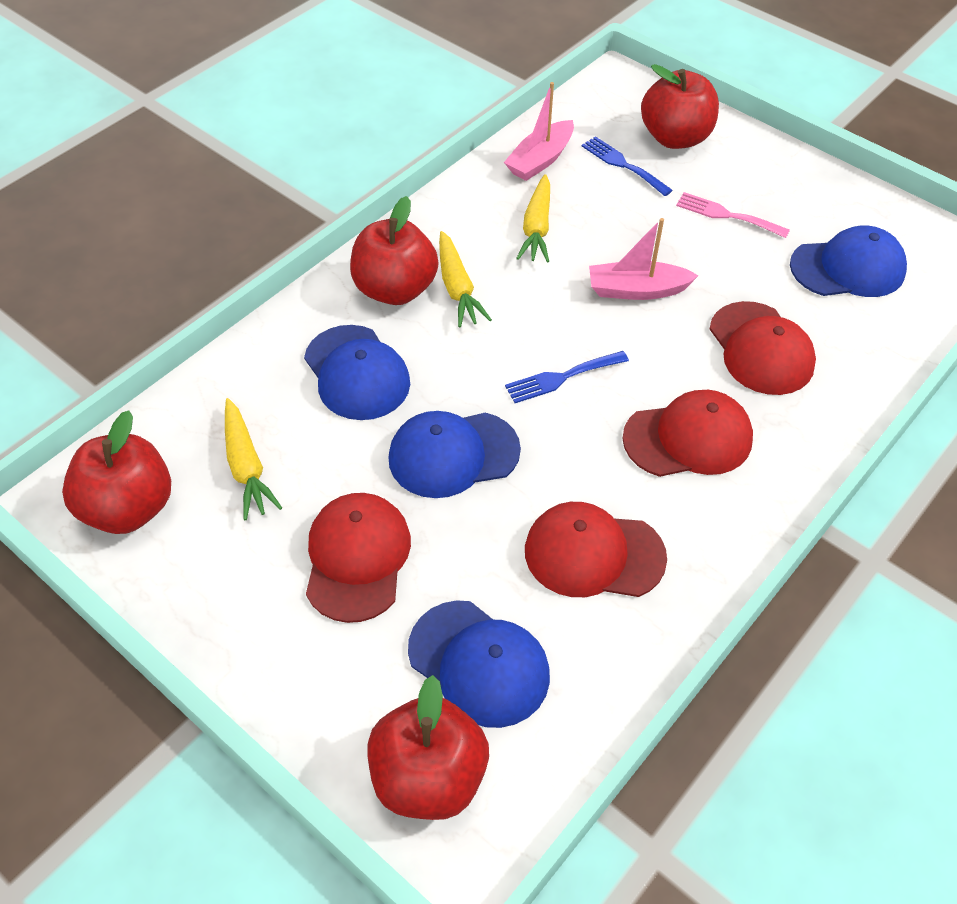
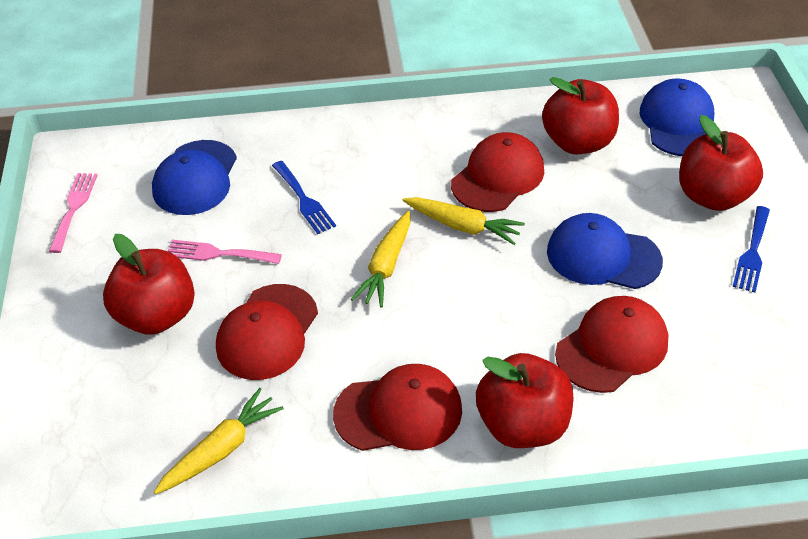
blue cap: 4 -> 3
pink boat: 2 -> 0
pink fork: 1 -> 2

